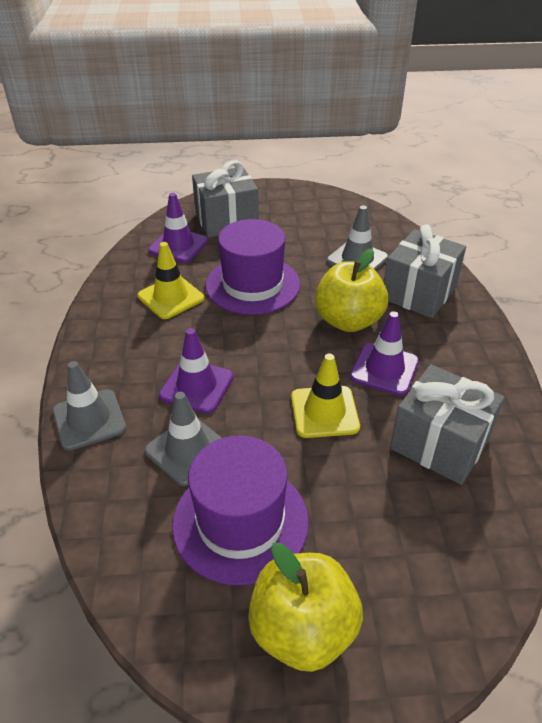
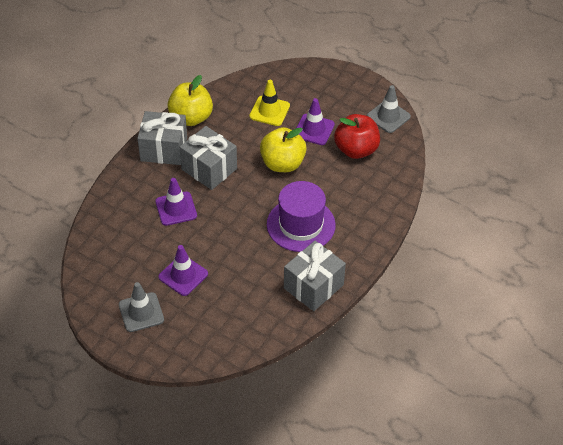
grey traffic cone: 3 -> 2
purple hat: 2 -> 1
red apple: 0 -> 1
yellow traffic cone: 2 -> 1

